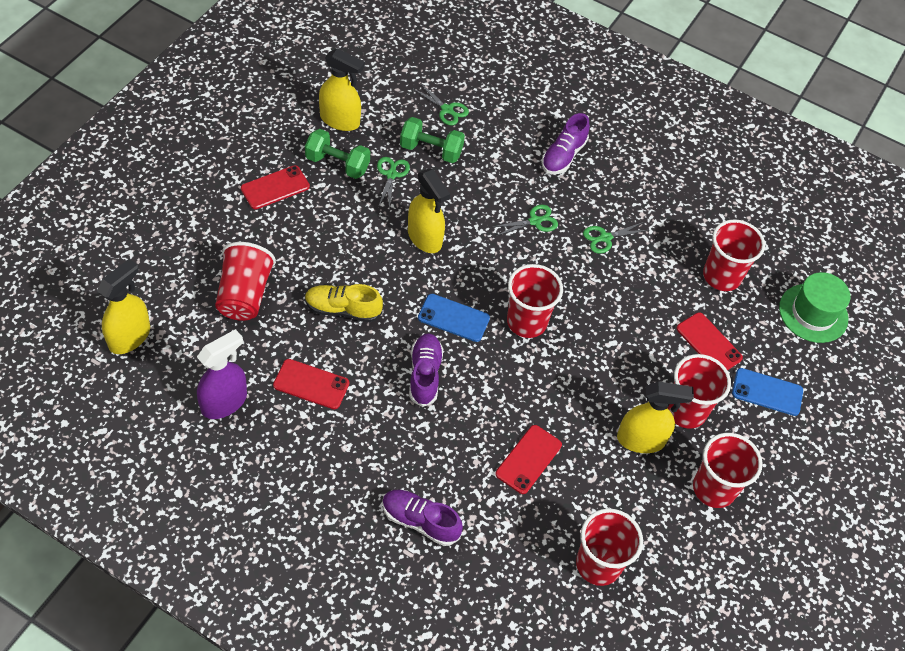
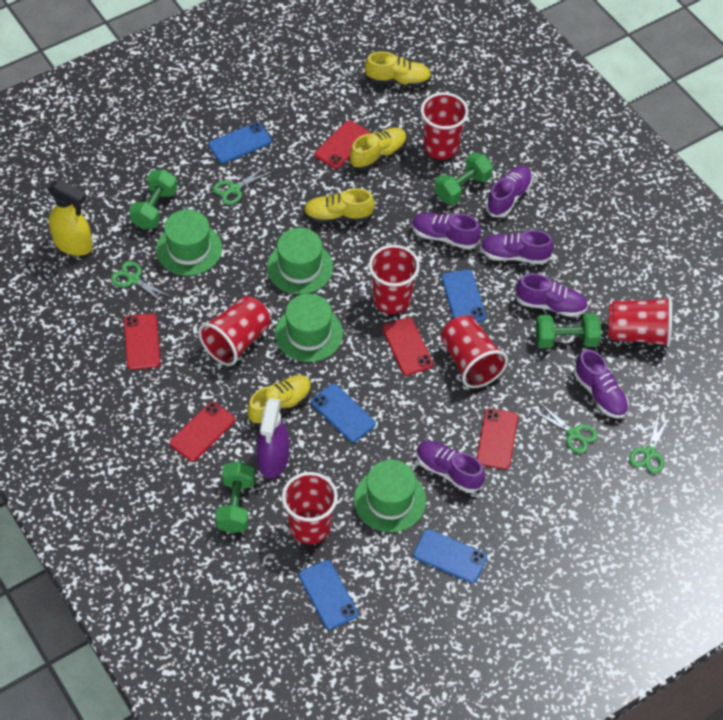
blue phone: 2 -> 5
green dumbbell: 2 -> 4
green hat: 1 -> 4
purple shoe: 3 -> 6
red phone: 4 -> 5
yellow shoe: 1 -> 4
yellow spray bottle: 4 -> 1

